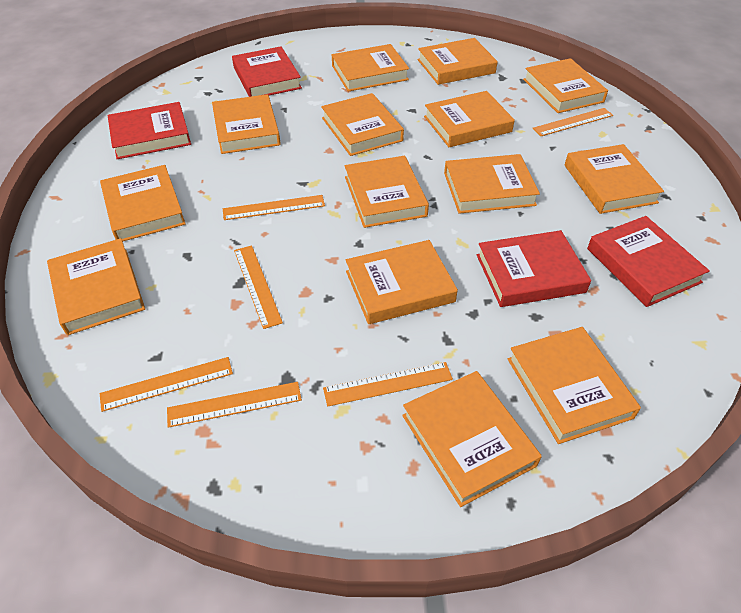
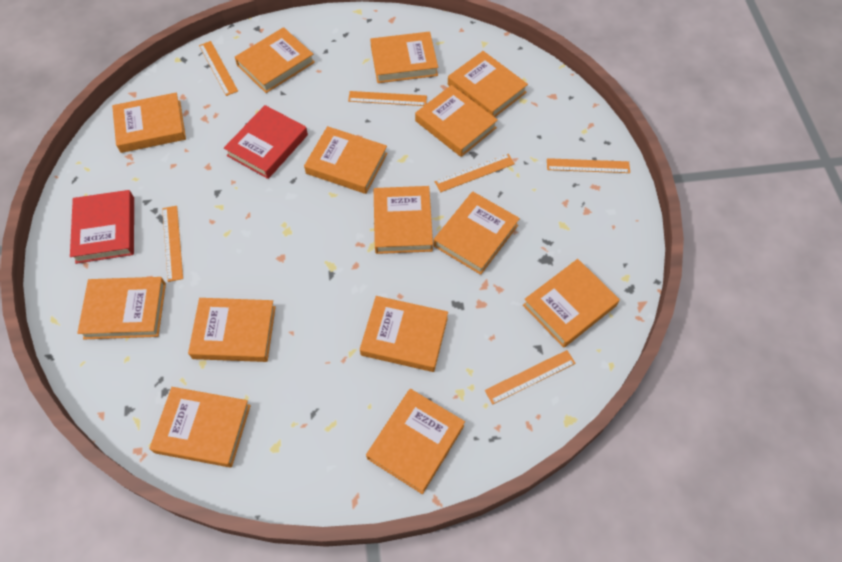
red book: 4 -> 2

